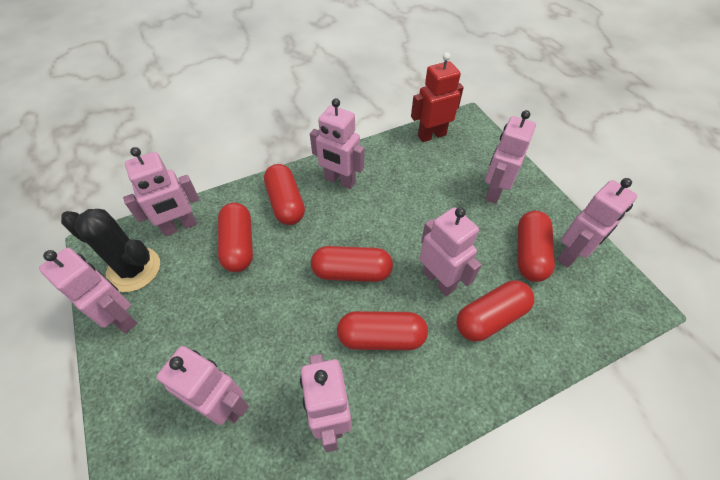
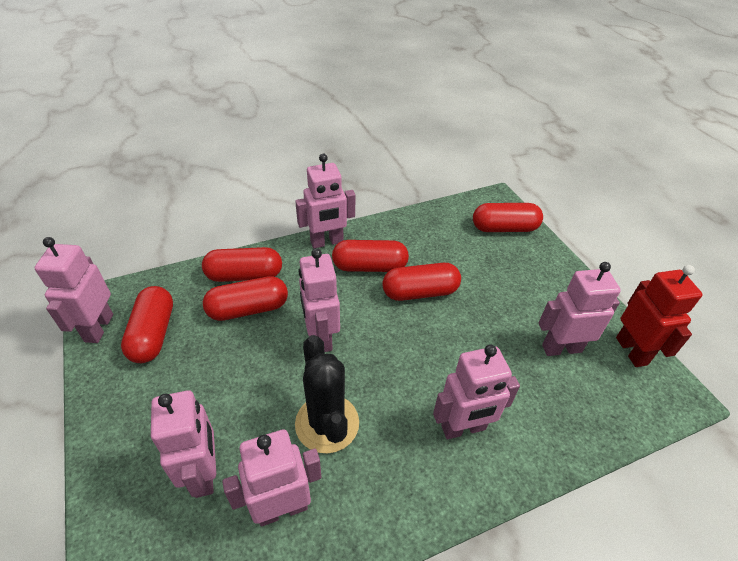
pink robot: 8 -> 7

